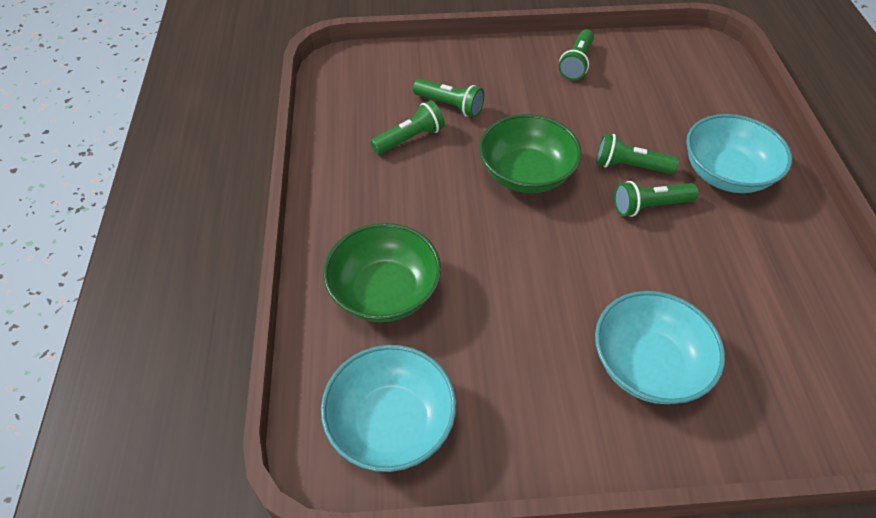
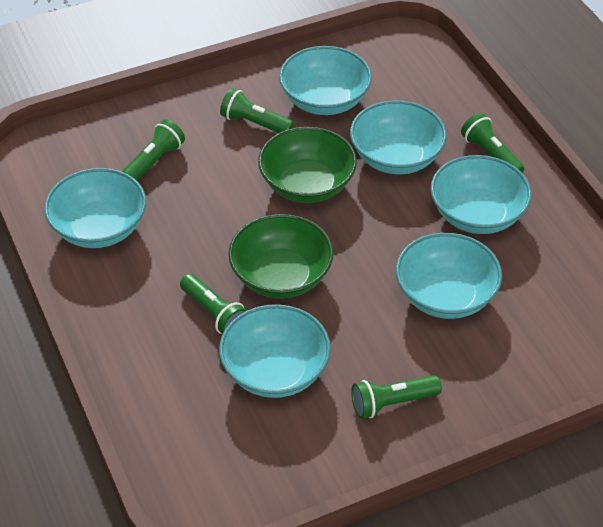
turquoise bowl: 3 -> 6

